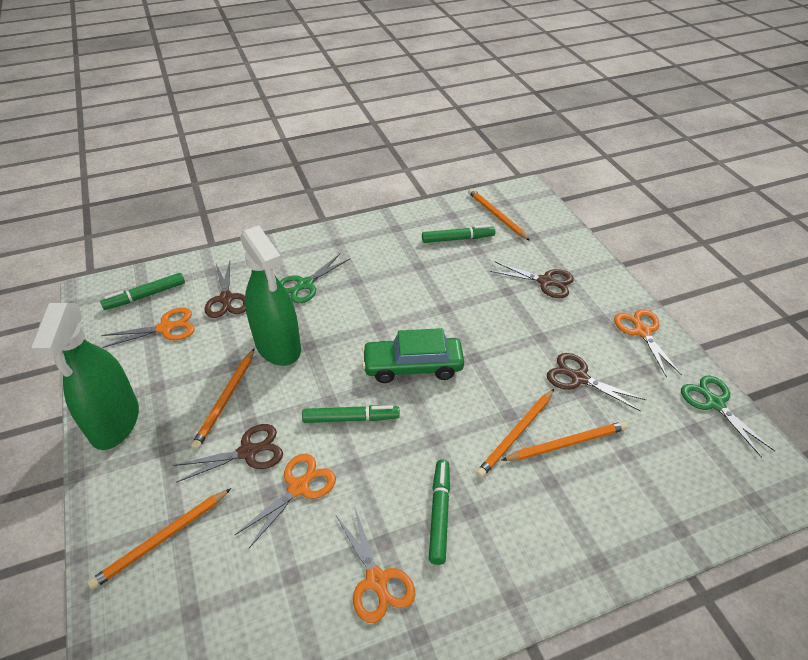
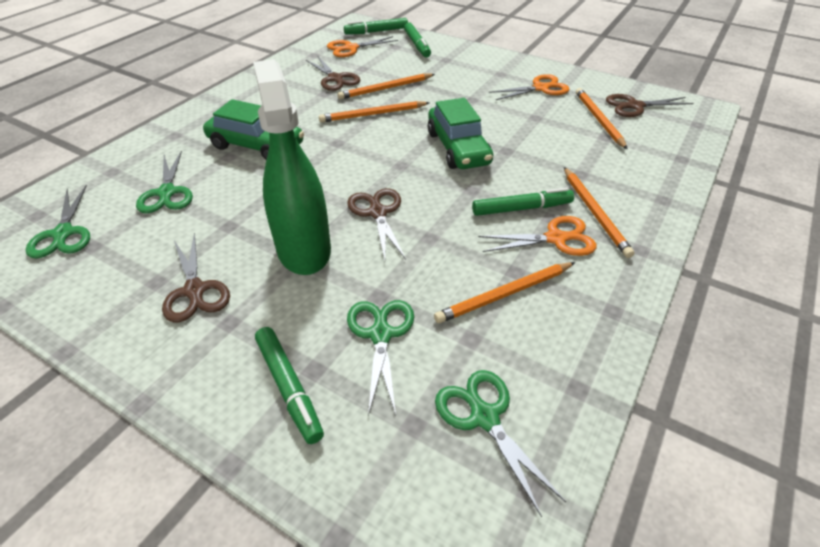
green car: 1 -> 2
green scissors: 2 -> 4
green spray bottle: 2 -> 1
orange scissors: 4 -> 3

